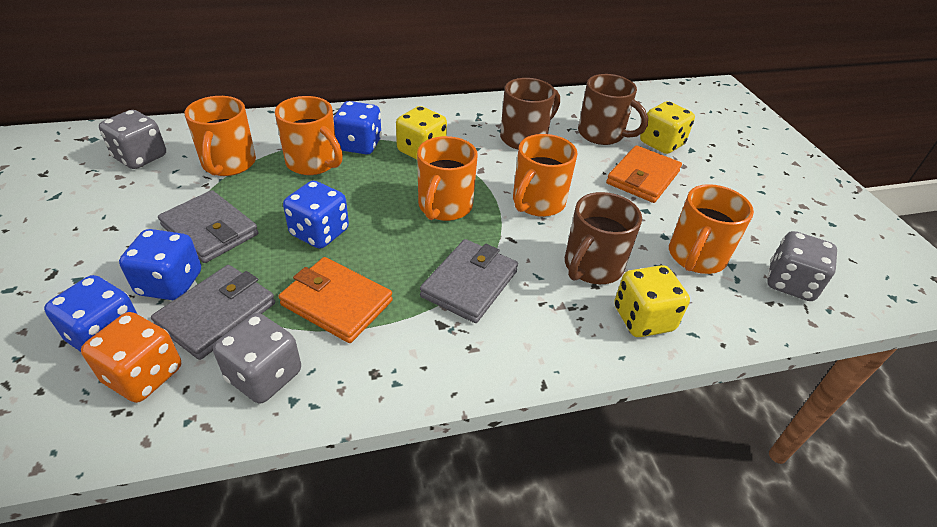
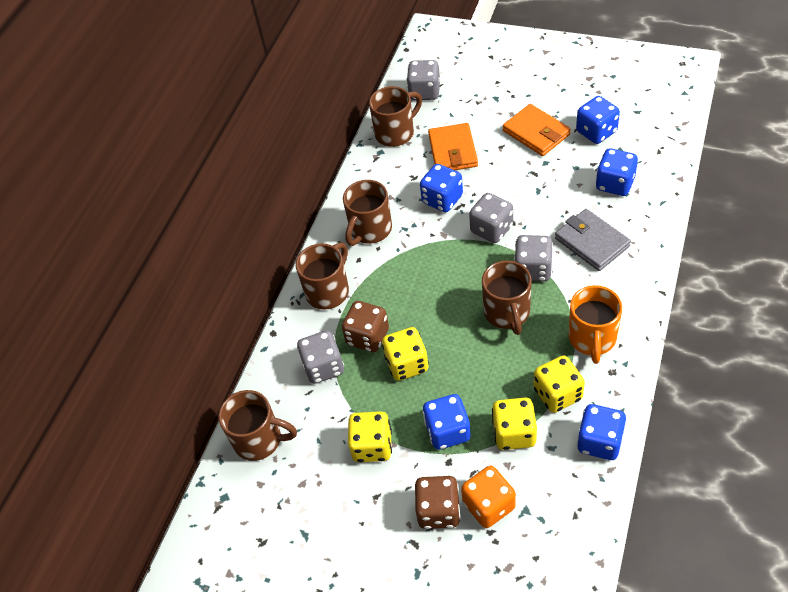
blue dice: 4 -> 5
brown dice: 0 -> 2
brown mug: 3 -> 5
grey dice: 3 -> 4
grey wallet: 3 -> 1
orange mug: 5 -> 1
yellow dice: 3 -> 4

